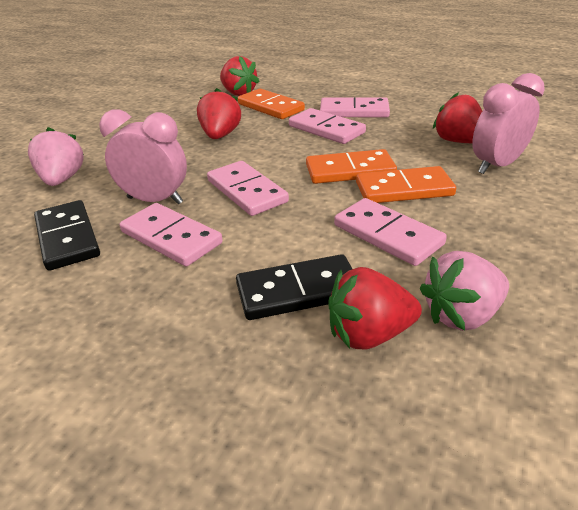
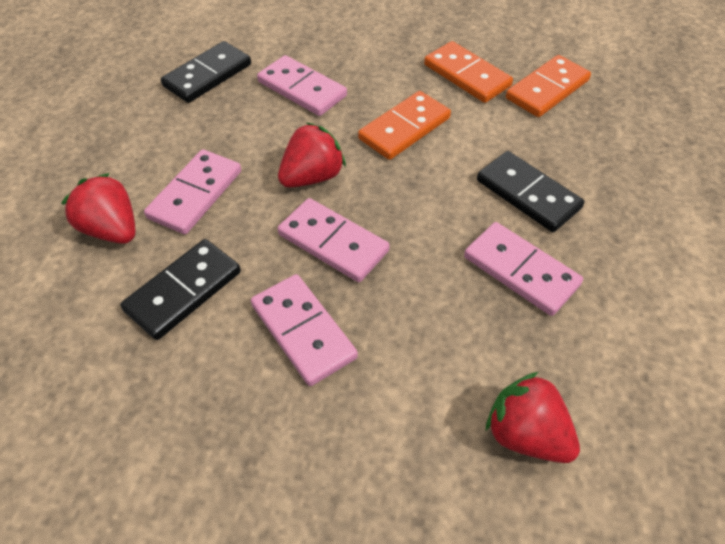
black domino: 2 -> 3
pink clock: 2 -> 0
pink strawberry: 2 -> 0
red strawberry: 4 -> 3

